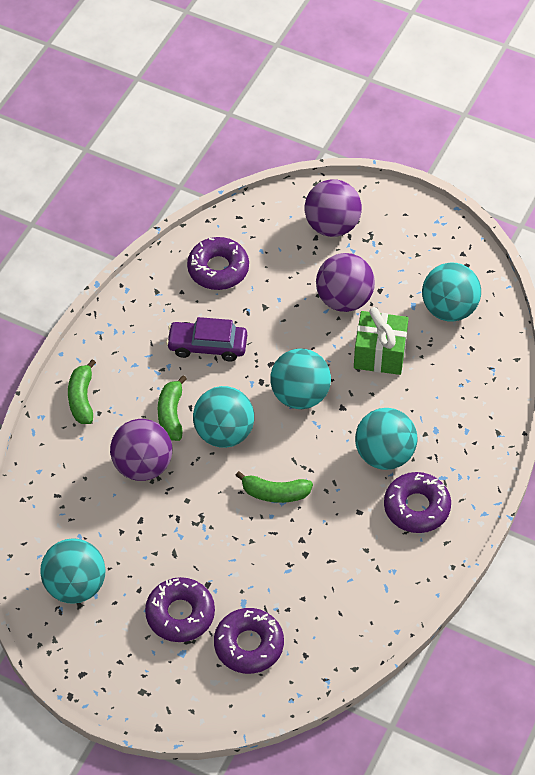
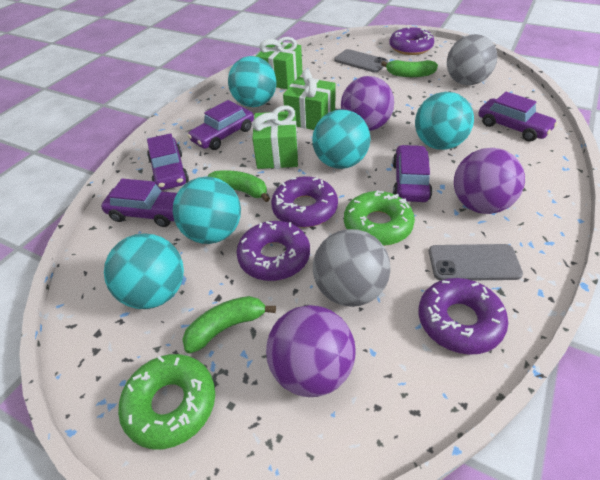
green donut: 0 -> 2
green gift: 1 -> 3
grey ball: 0 -> 2
grey phone: 0 -> 2
purple car: 1 -> 5

